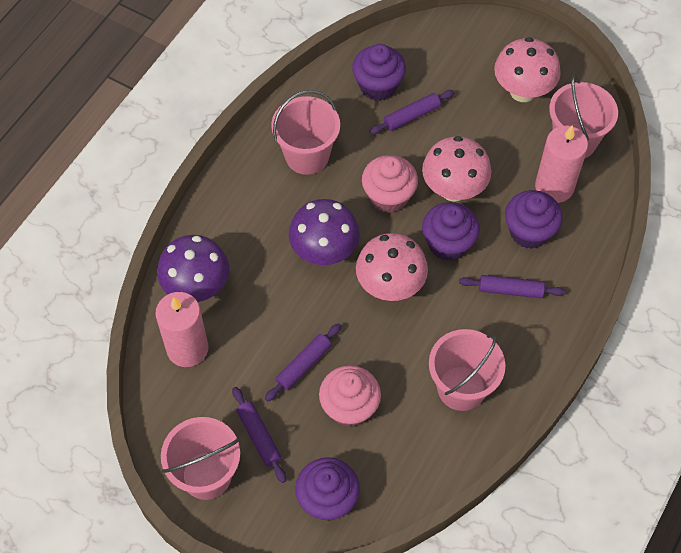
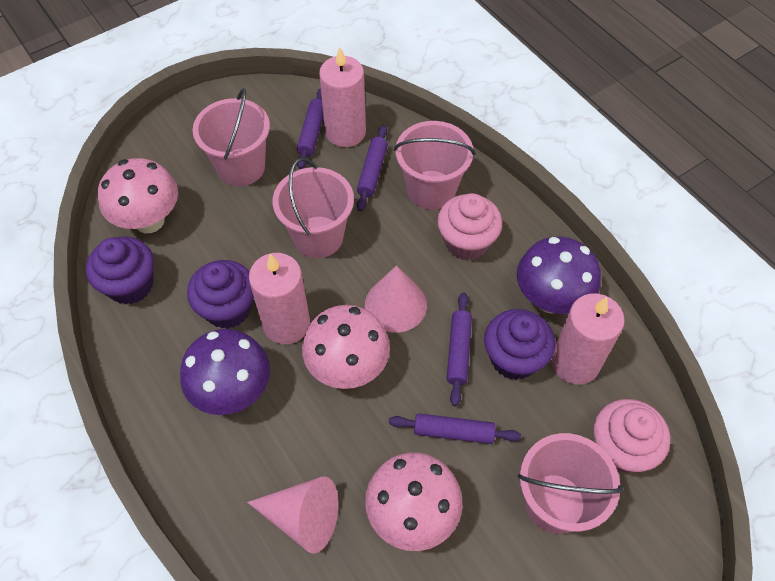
pink candle: 2 -> 3
pink cone: 0 -> 2
purple cupcake: 4 -> 3

